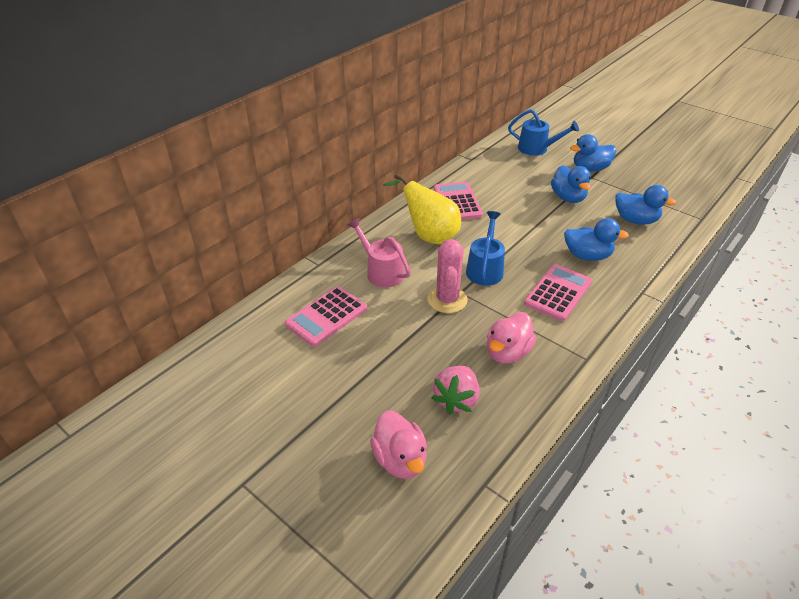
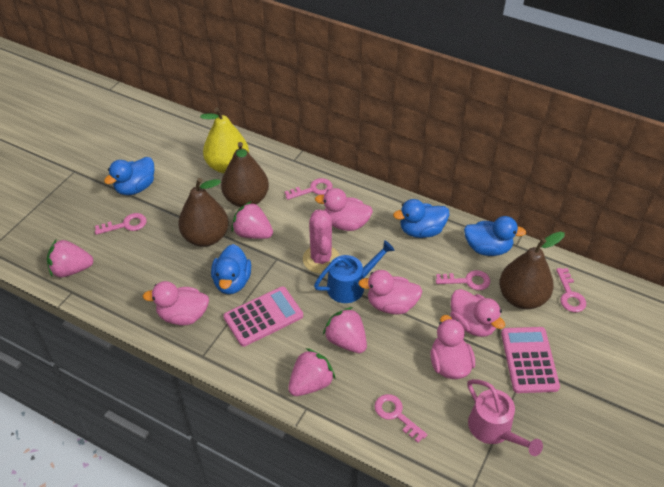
blue watering can: 2 -> 1
brown pear: 0 -> 3
pink calculator: 3 -> 2
pink duck: 2 -> 5
pink key: 0 -> 5
pink strawberry: 1 -> 4

